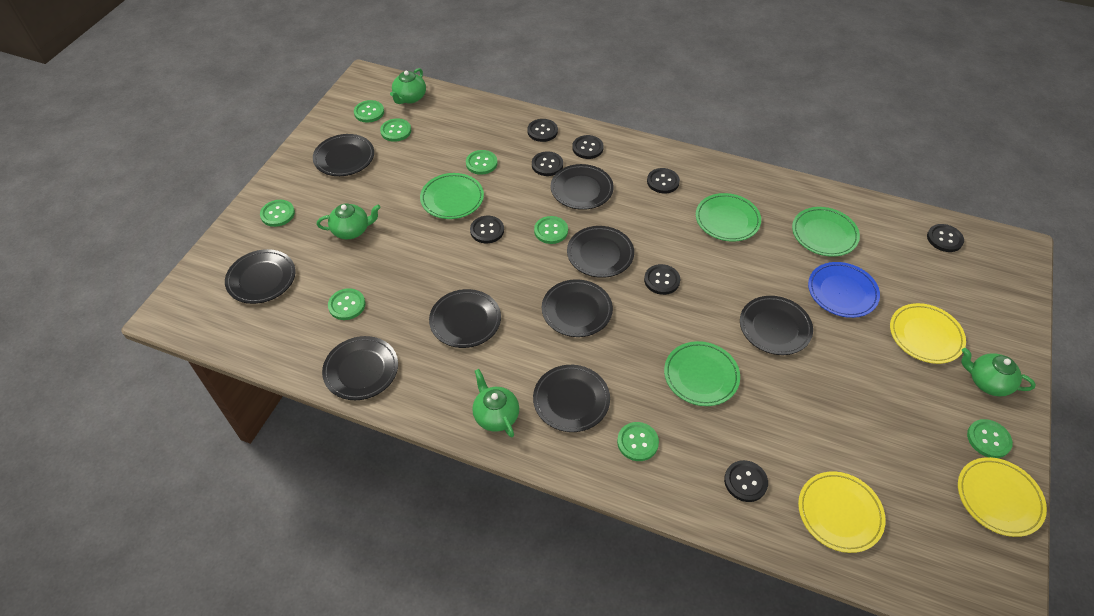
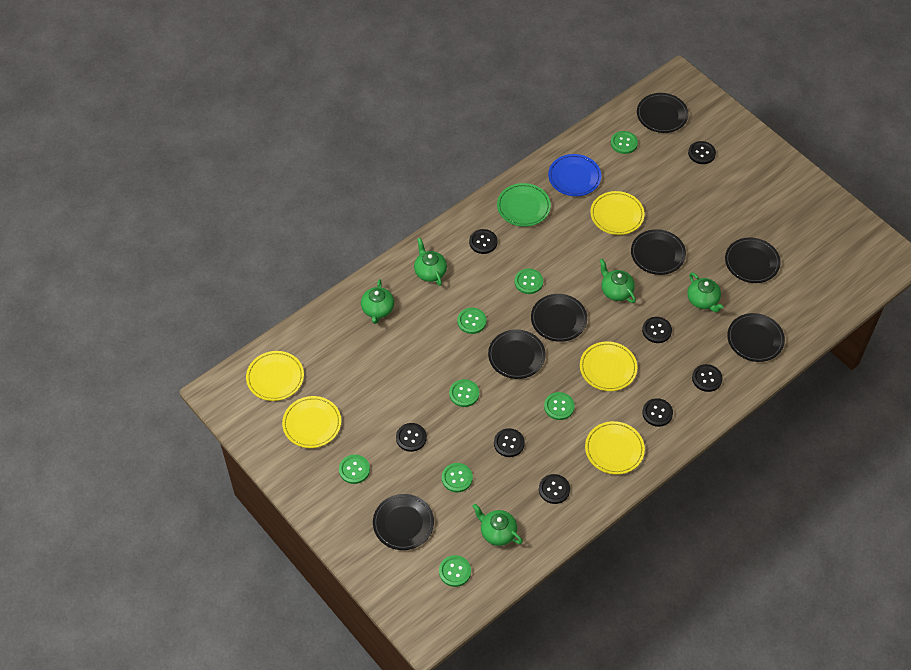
black plate: 9 -> 7
green plate: 4 -> 1
green teapot: 4 -> 5
yellow plate: 3 -> 5

